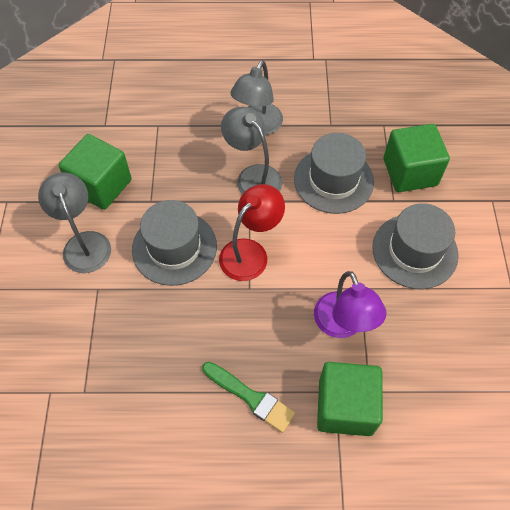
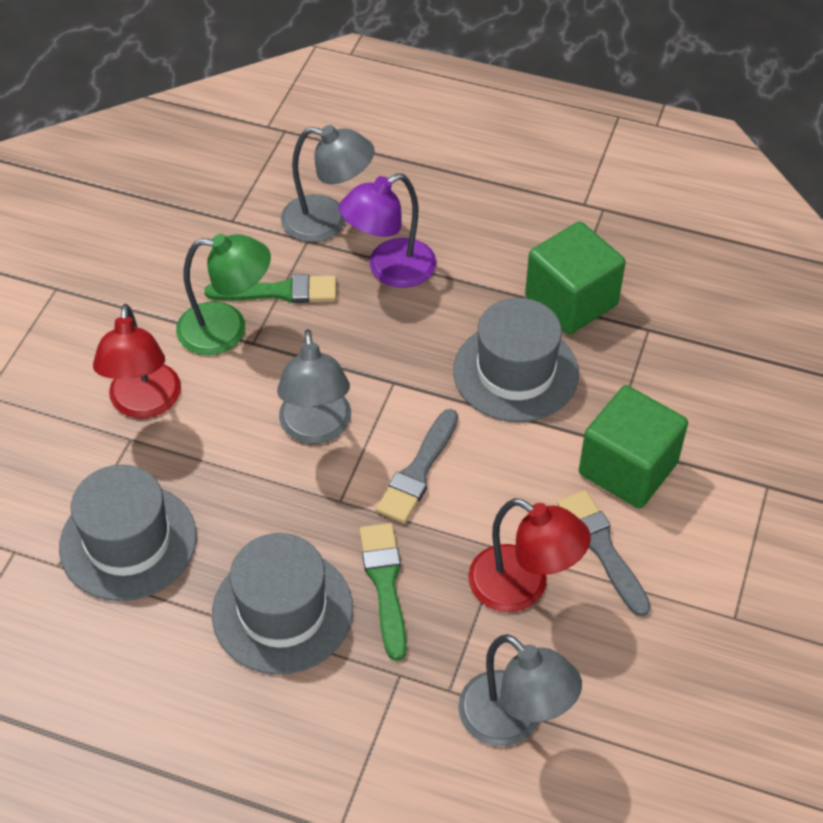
green brush: 1 -> 2
green cube: 3 -> 2
green lamp: 0 -> 1
grey brush: 0 -> 2
red lamp: 1 -> 2

